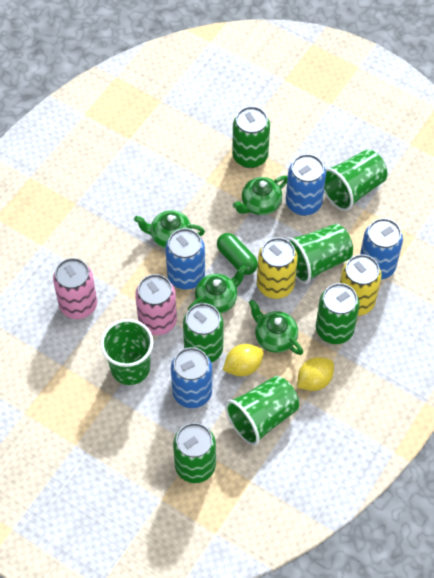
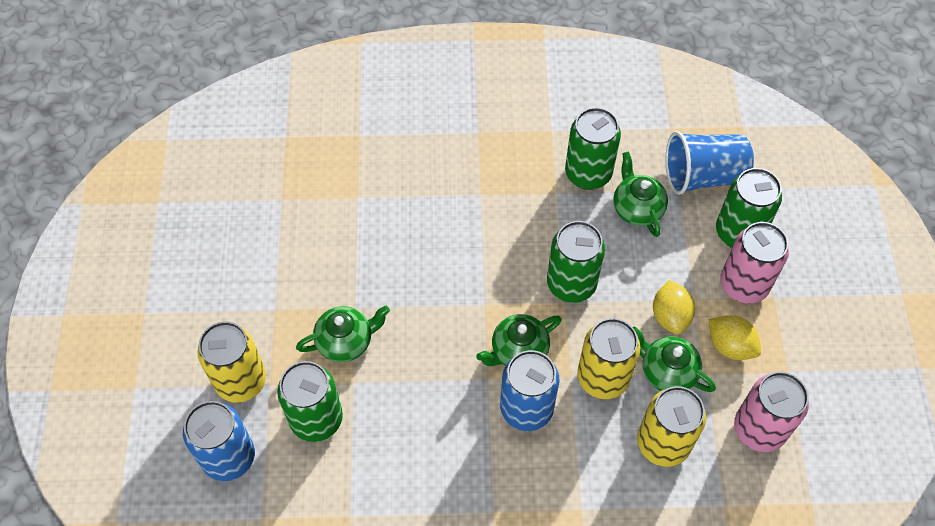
blue can: 4 -> 2
blue cup: 0 -> 1
green capsule: 1 -> 0
green cup: 4 -> 0
yellow can: 2 -> 3

